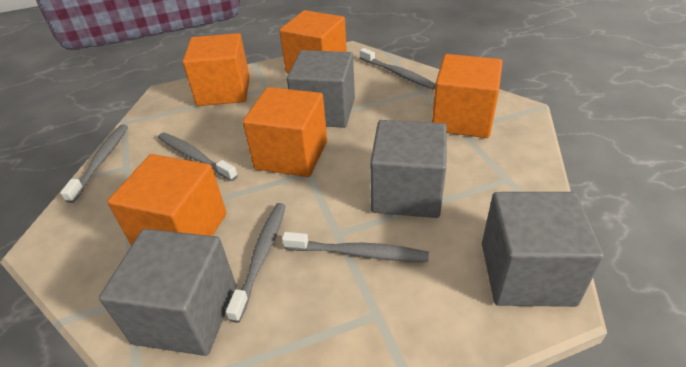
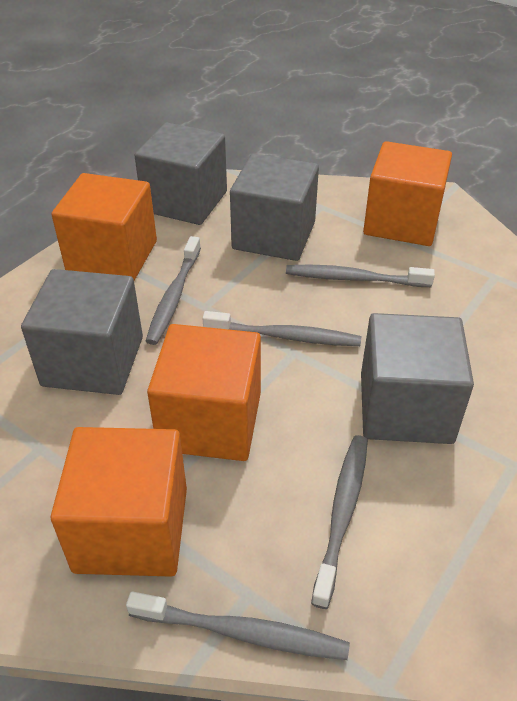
orange cube: 5 -> 4

